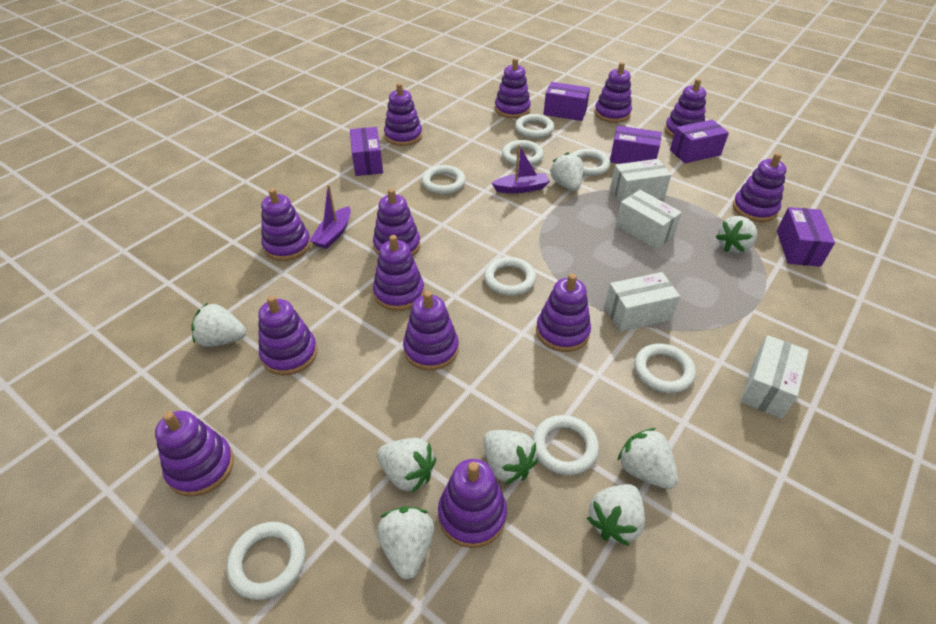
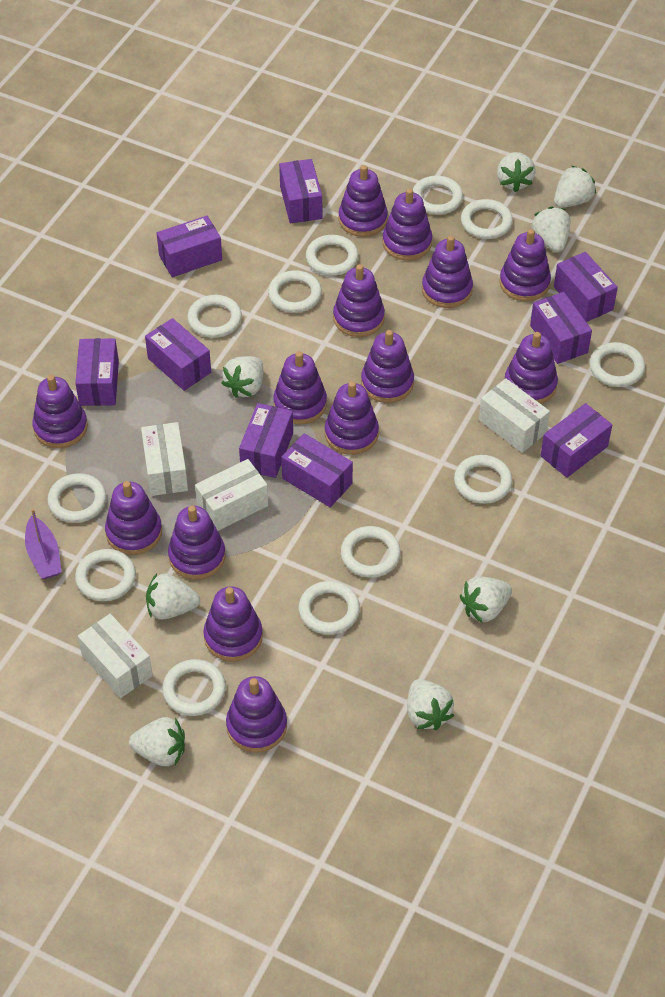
purple boat: 2 -> 1
purple box: 5 -> 9
purple stacking toy: 13 -> 14
white ring: 8 -> 12

